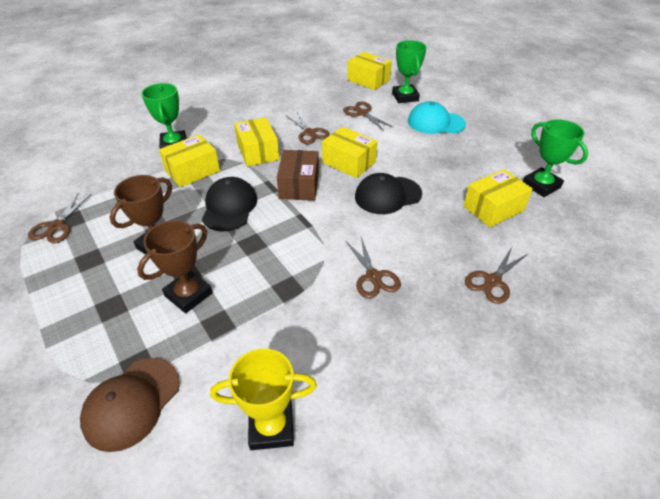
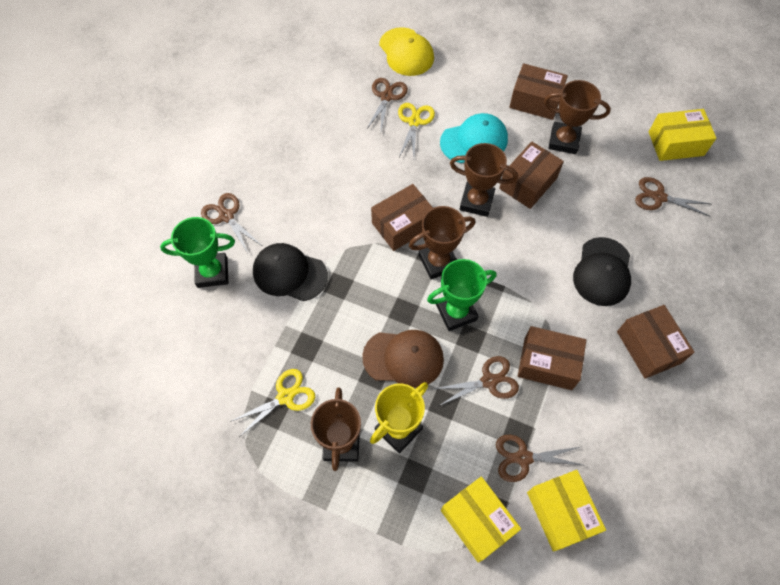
brown box: 1 -> 5
brown trophy: 2 -> 4
green trophy: 3 -> 2
yellow box: 5 -> 3
yellow cap: 0 -> 1
yellow scissors: 0 -> 2

